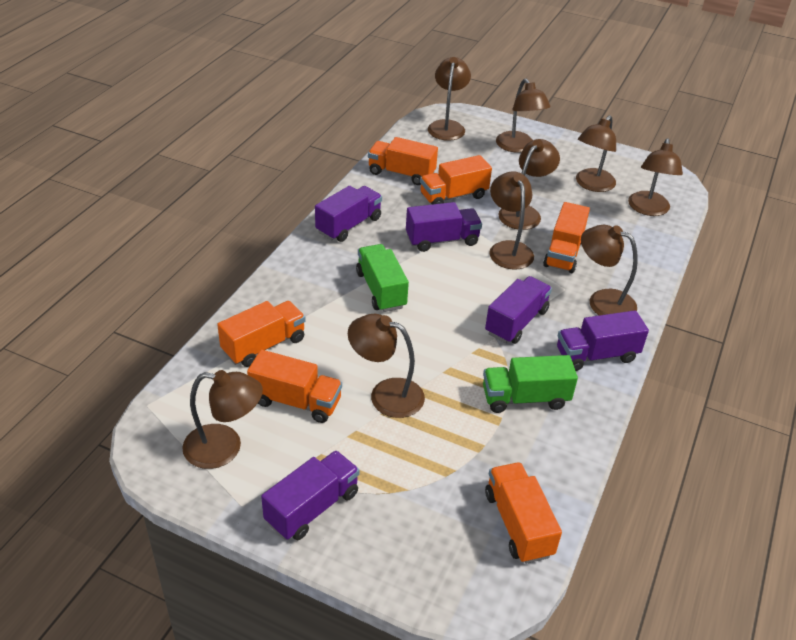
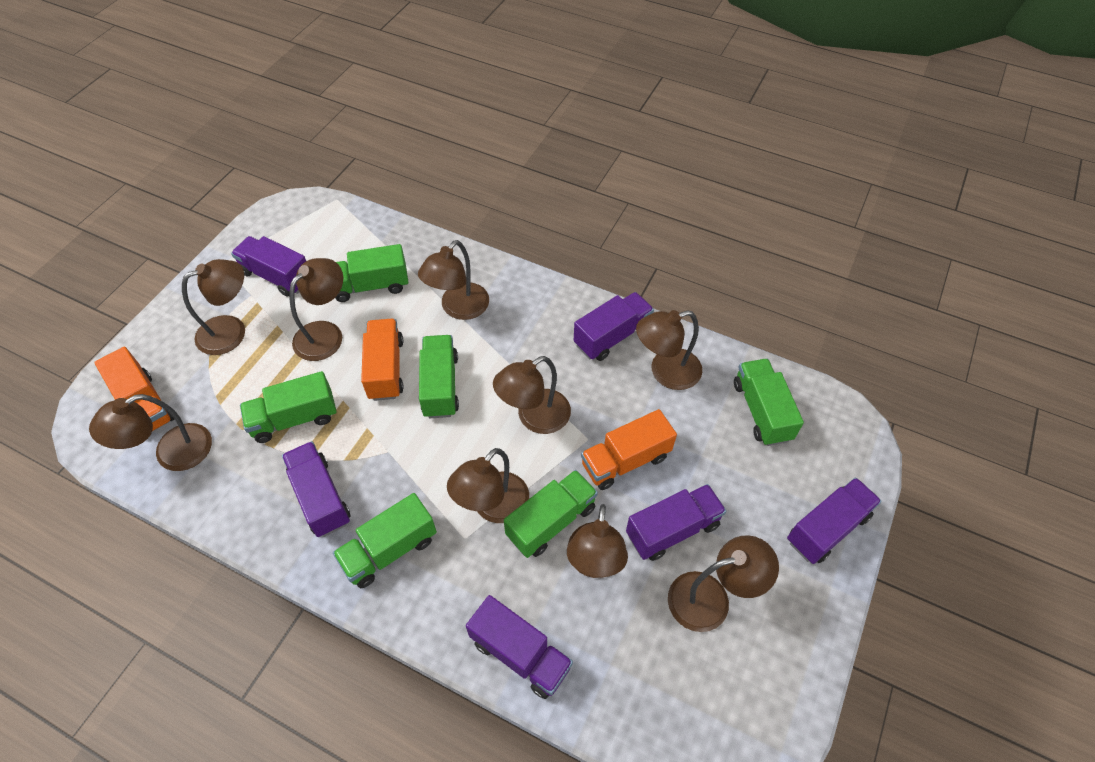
green truck: 2 -> 6
orange truck: 6 -> 3
purple truck: 5 -> 6

